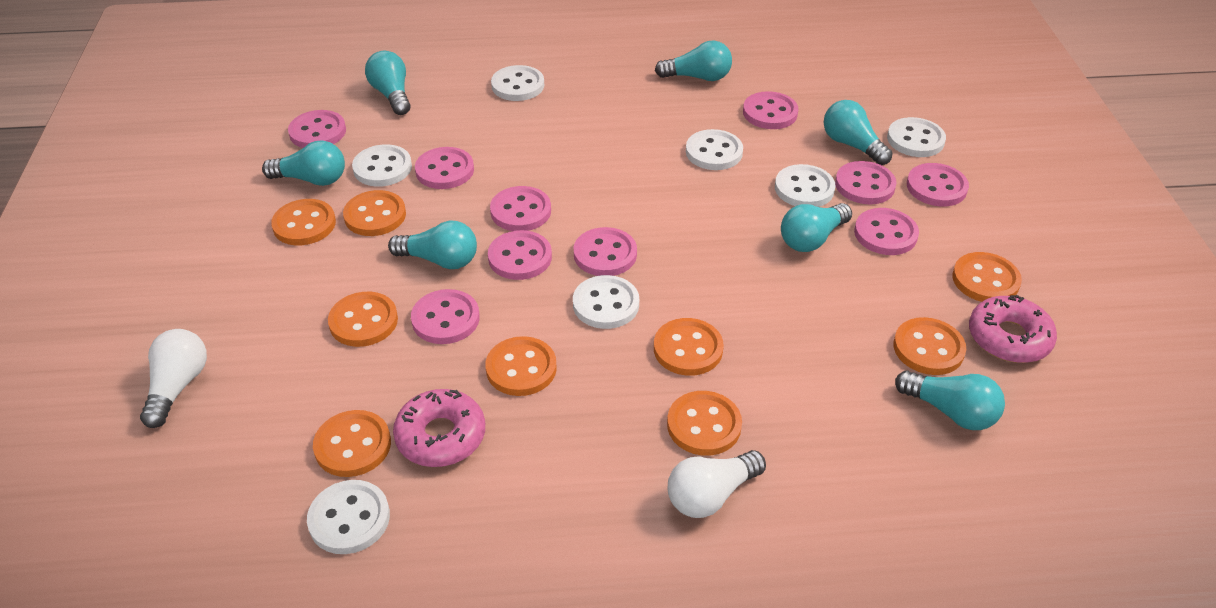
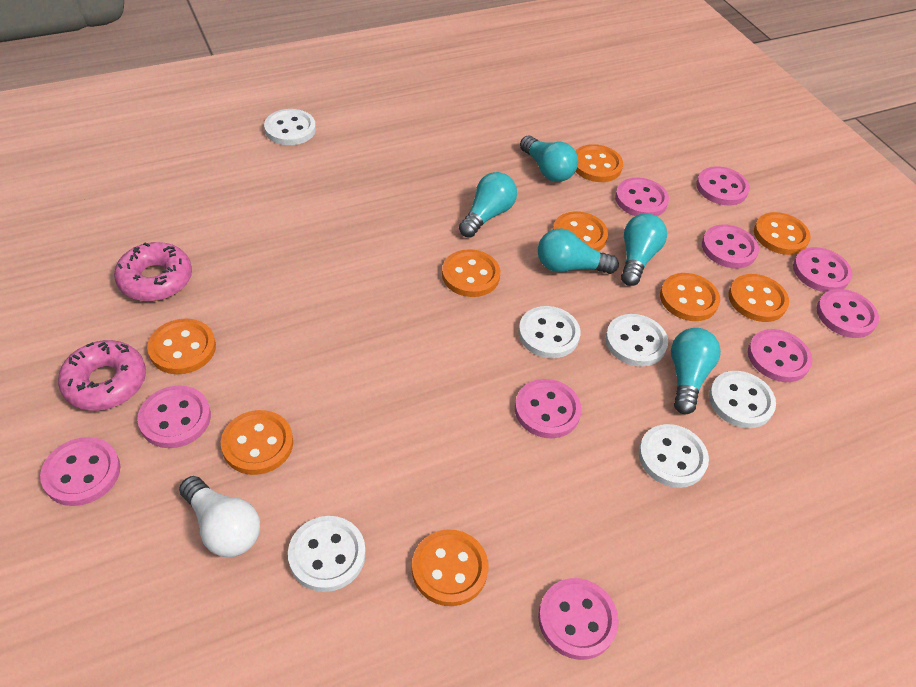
turquoise light bulb: 7 -> 5
white button: 7 -> 6
white light bulb: 2 -> 1

